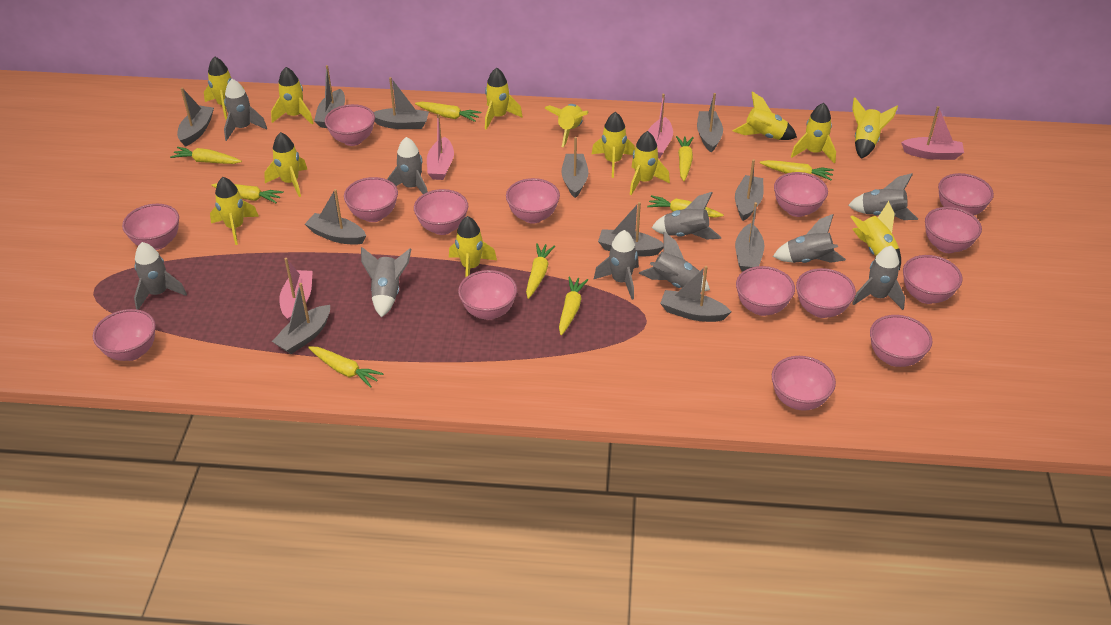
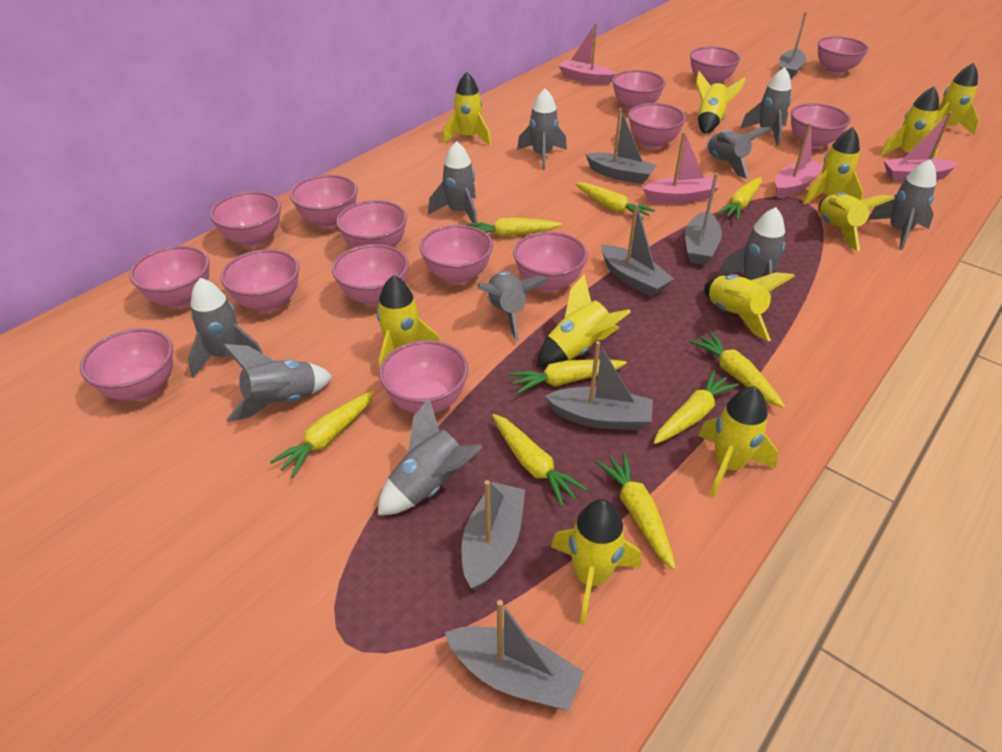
grey boat: 11 -> 7
yellow rocket: 13 -> 11

